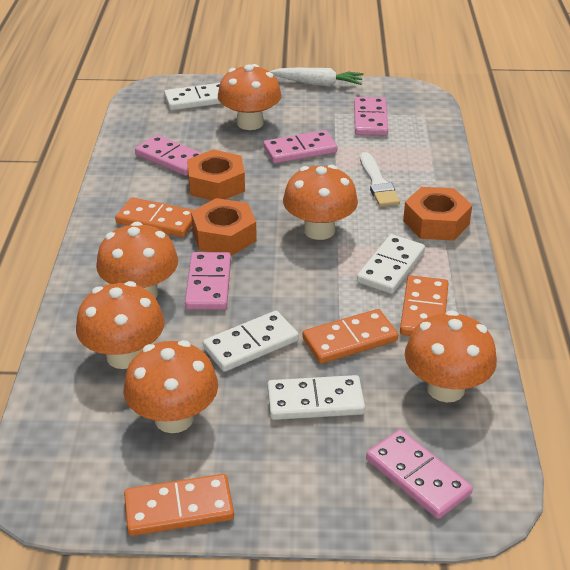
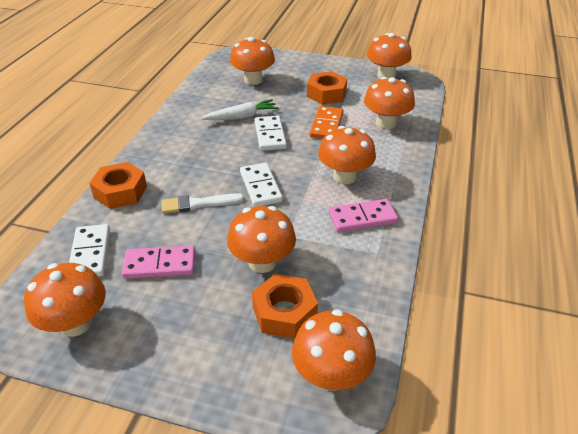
orange domino: 4 -> 1
orange mushroom: 6 -> 7
pink domino: 5 -> 2
white domino: 4 -> 3

